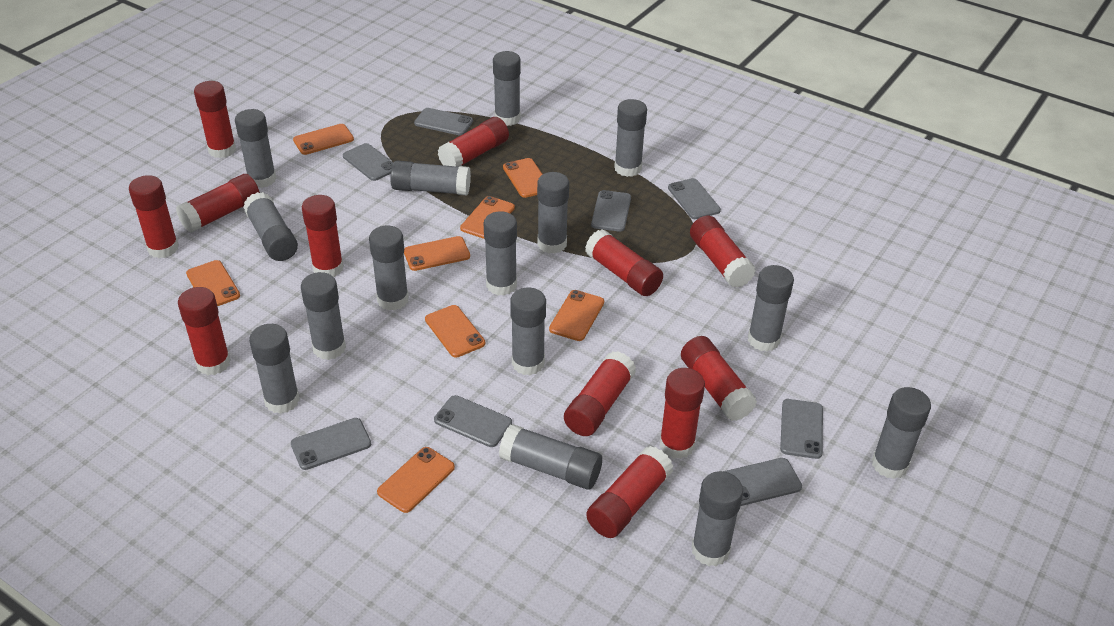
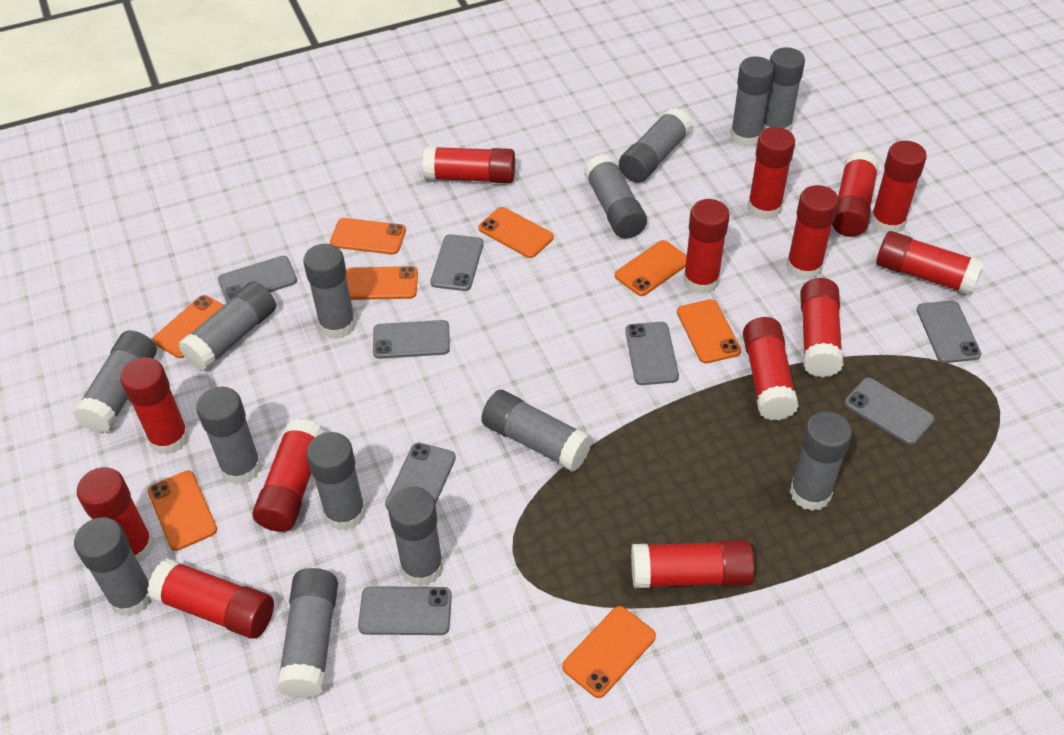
grey glue stick: 15 -> 14
red glue stick: 12 -> 14

